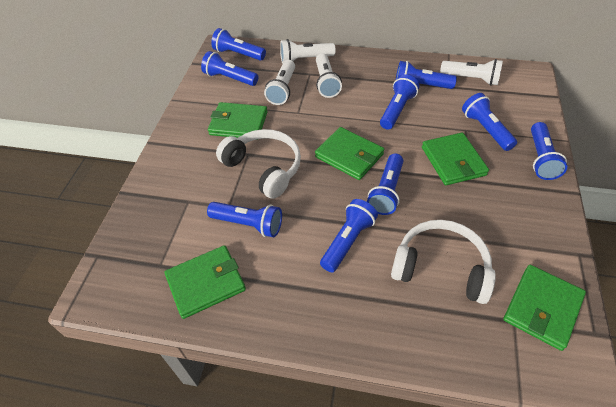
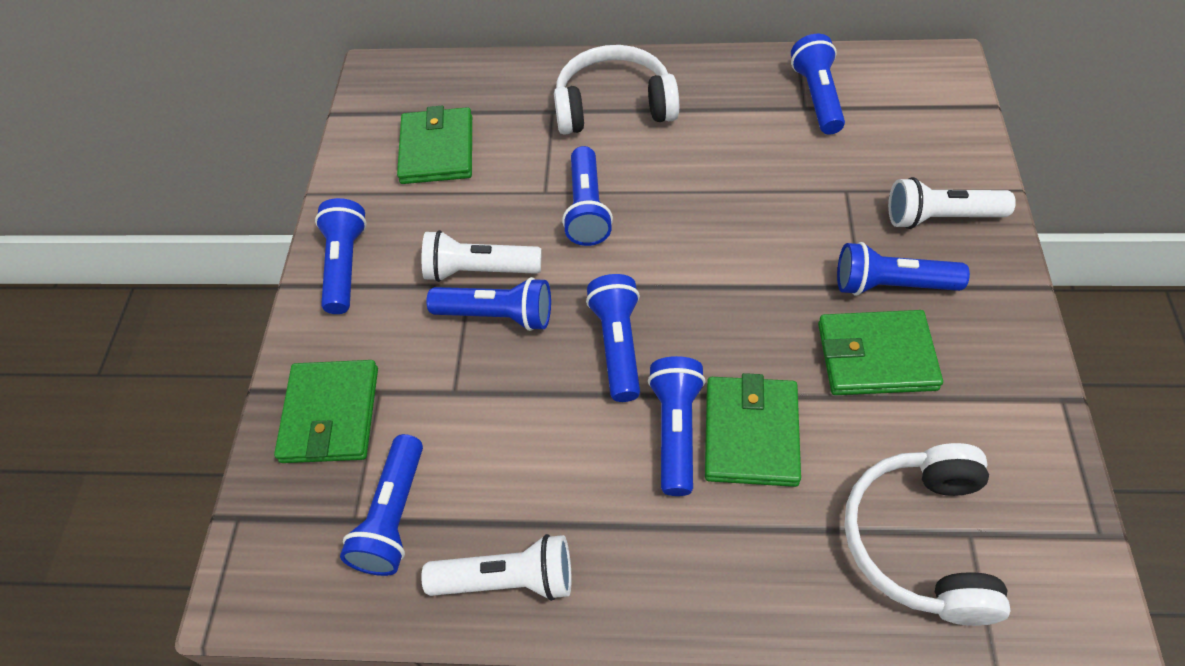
blue flashlight: 9 -> 8
green wallet: 5 -> 4
white flashlight: 4 -> 3

